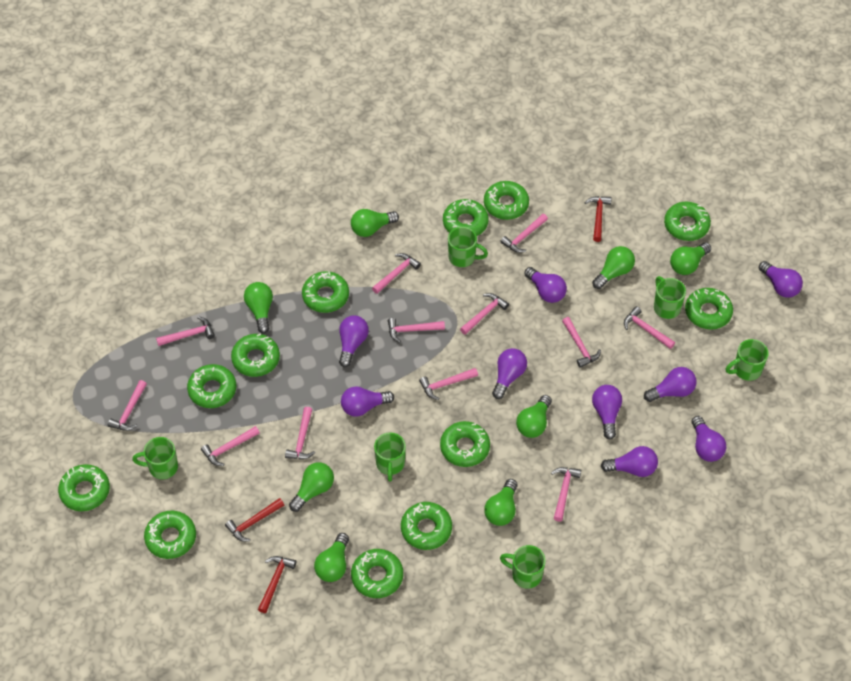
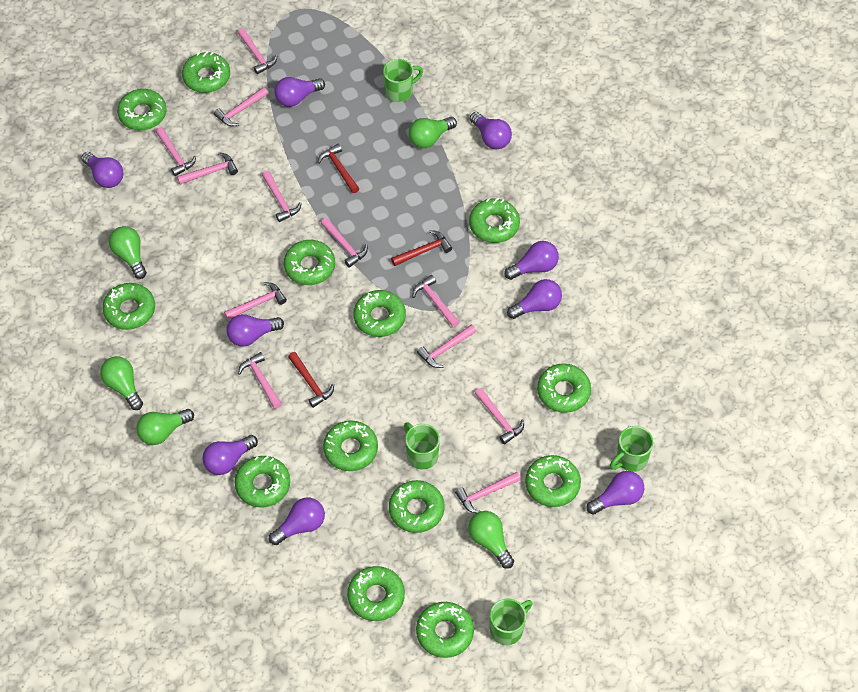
green donut: 12 -> 13
green light bulb: 8 -> 5
green mug: 6 -> 4

